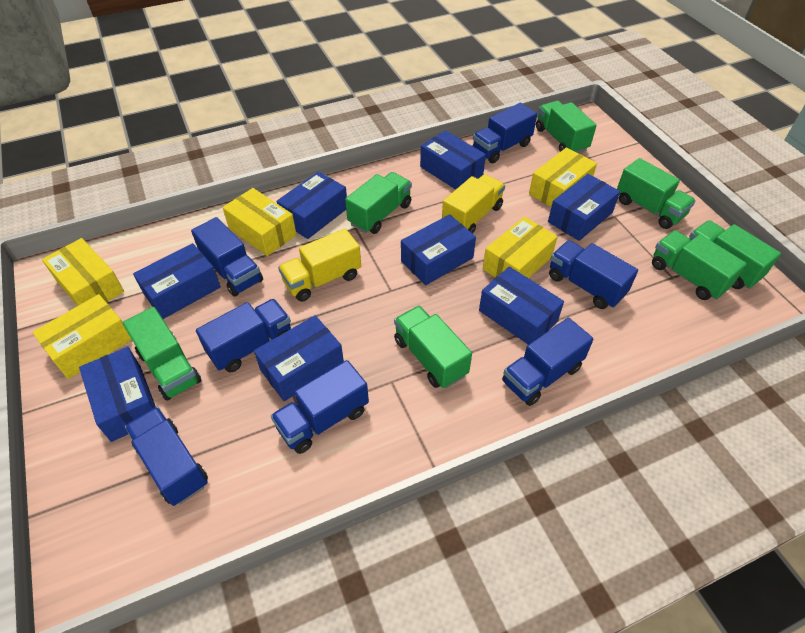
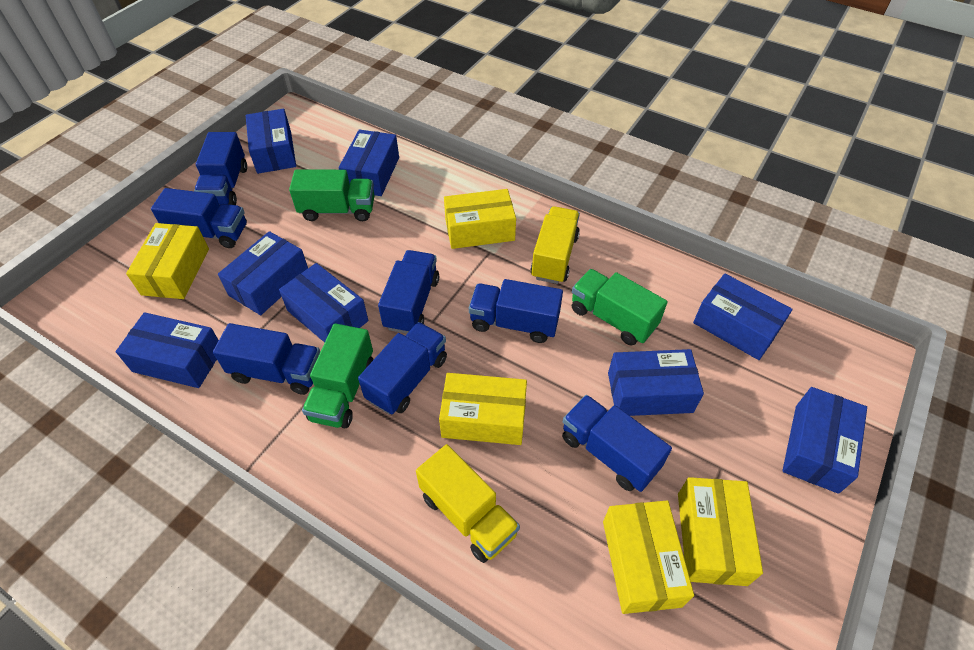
green truck: 7 -> 3

